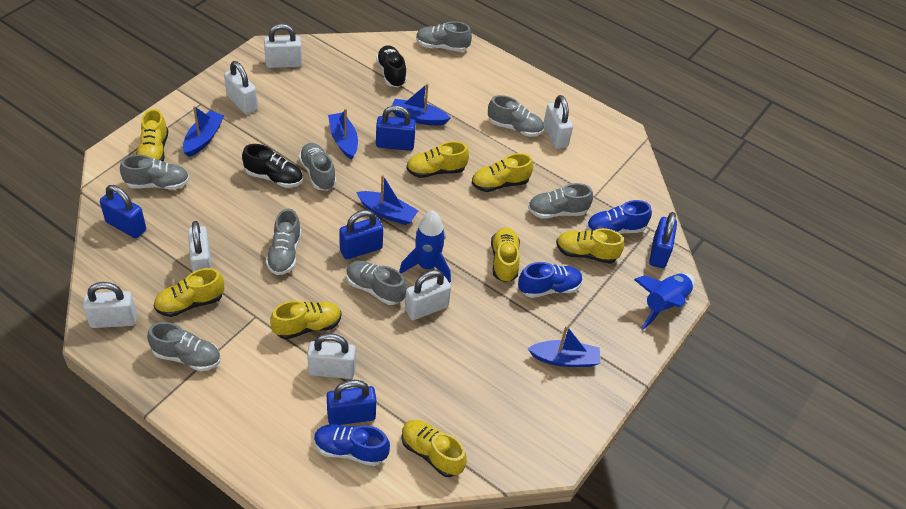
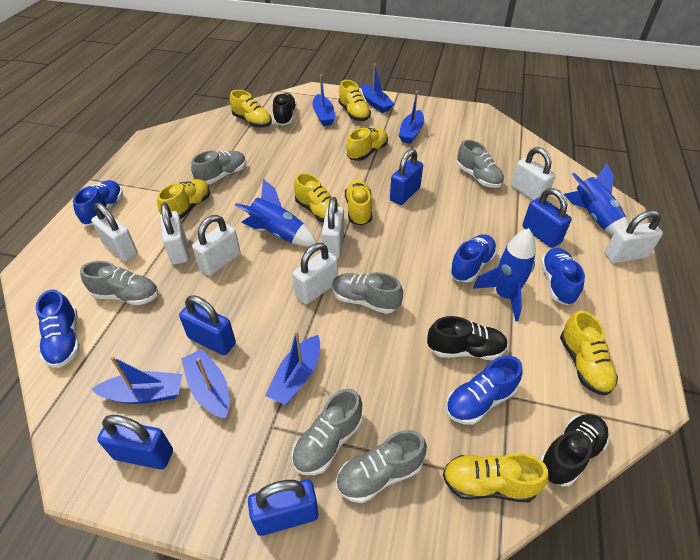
black shoe: 2 -> 3
blue boat: 5 -> 6
blue rocket: 2 -> 3
blue shoe: 3 -> 5
grey shoe: 8 -> 6

